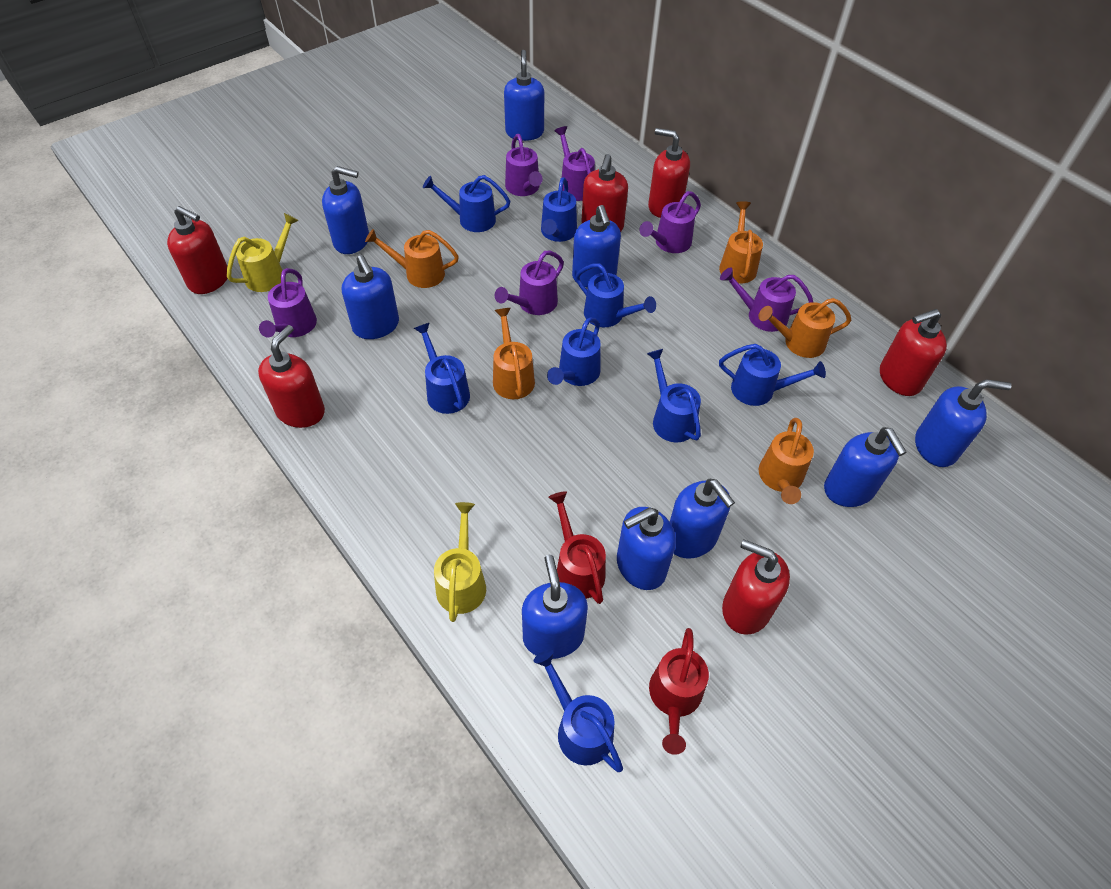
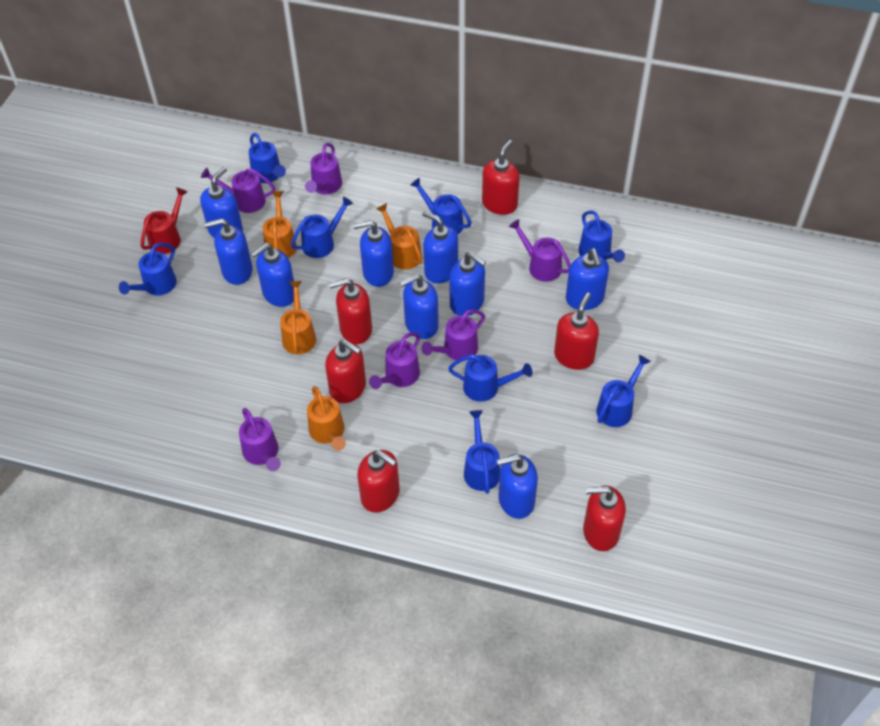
orange watering can: 5 -> 4
red watering can: 2 -> 1
yellow watering can: 2 -> 0

